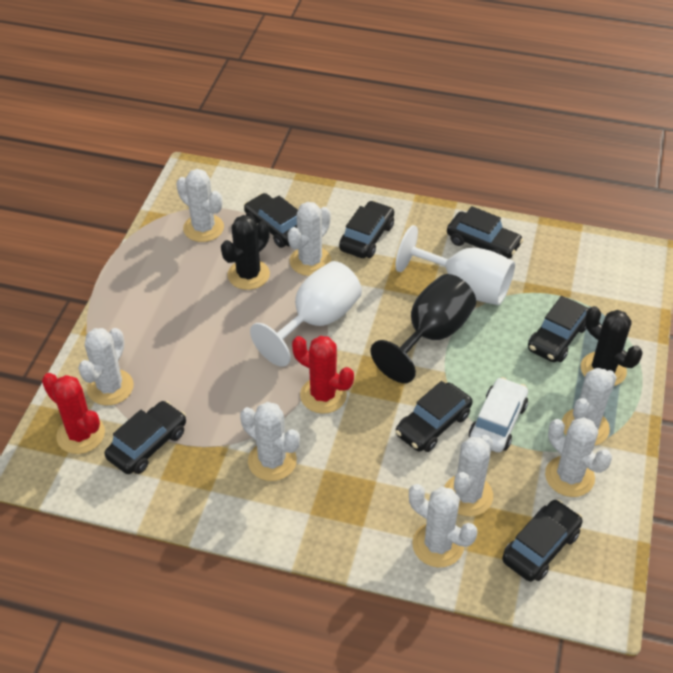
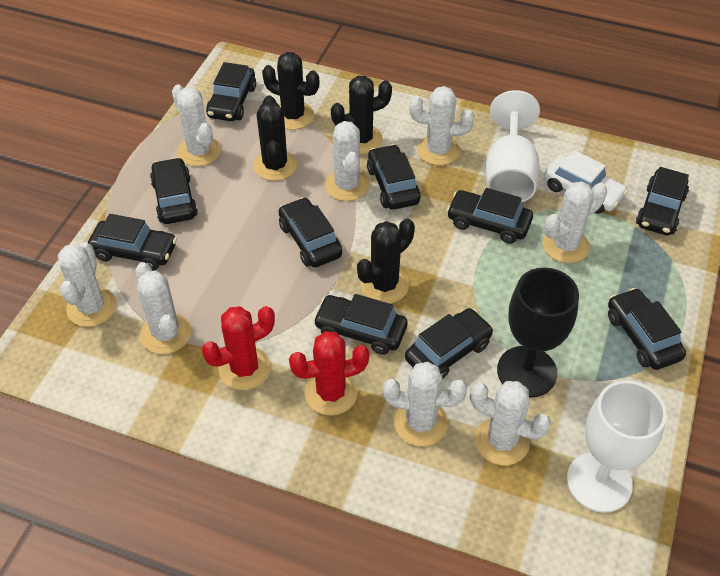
black cactus: 2 -> 4
black car: 7 -> 10

